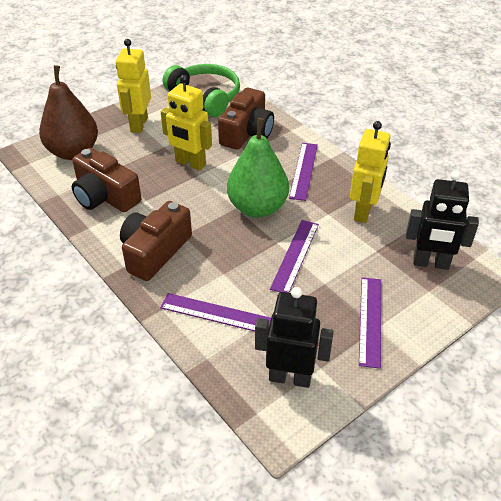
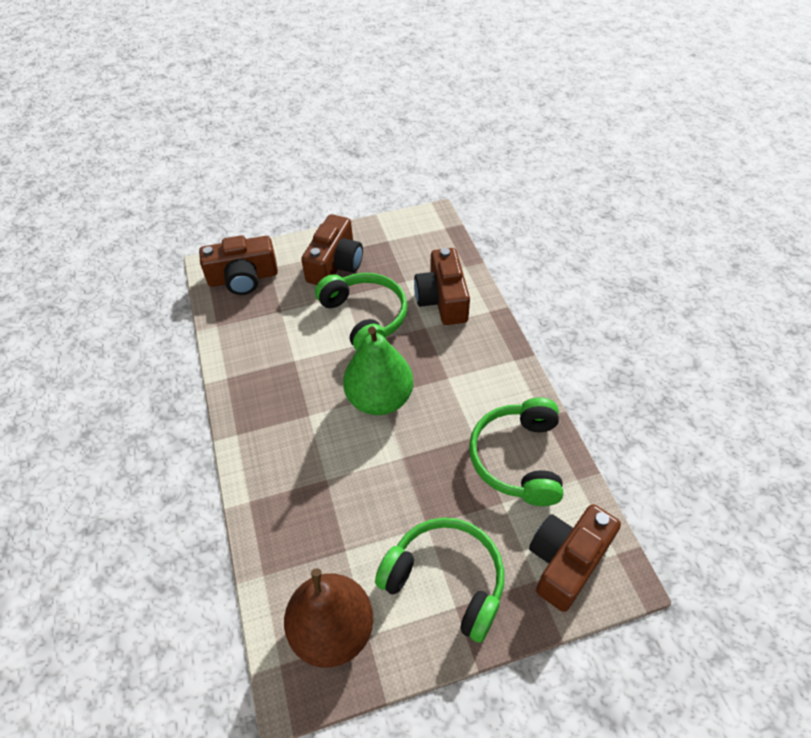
black robot: 2 -> 0
brown camera: 3 -> 4
green headphones: 1 -> 3
purple ruler: 4 -> 0
yellow robot: 3 -> 0

